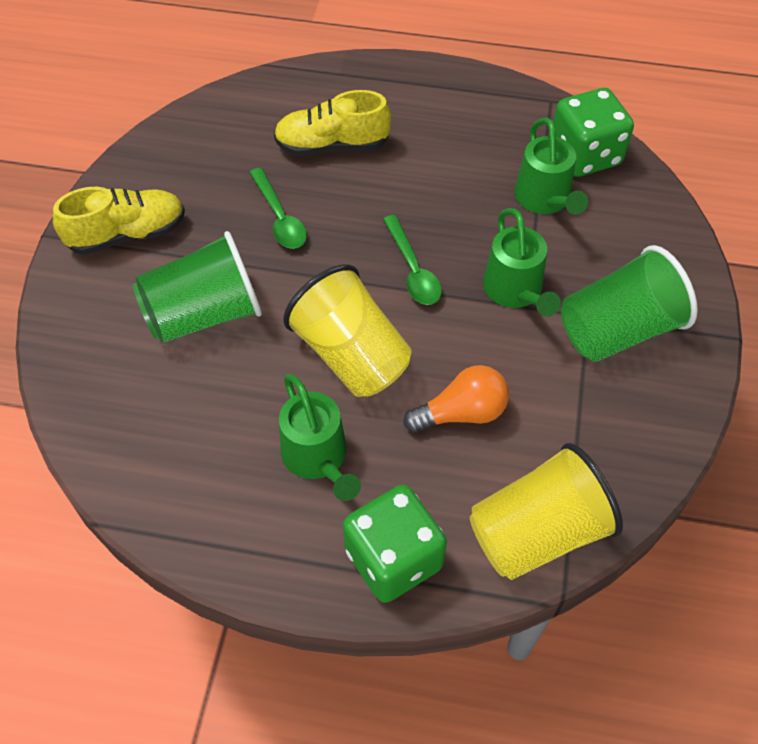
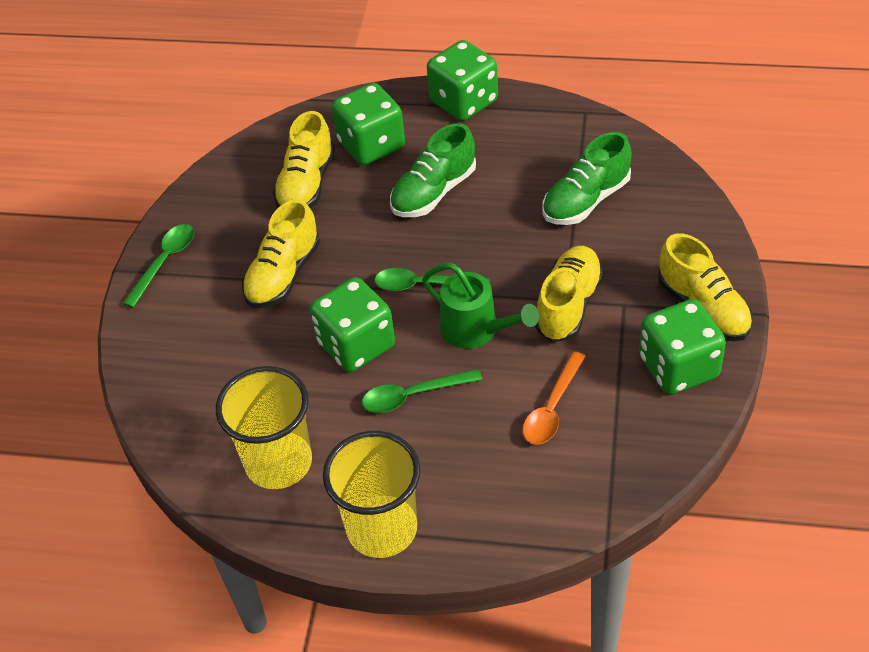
green cup: 2 -> 0
green dice: 2 -> 4
green shoe: 0 -> 2
green spoon: 2 -> 3
green watering can: 3 -> 1
orange light bulb: 1 -> 0
orange spoon: 0 -> 1
yellow shoe: 2 -> 4

